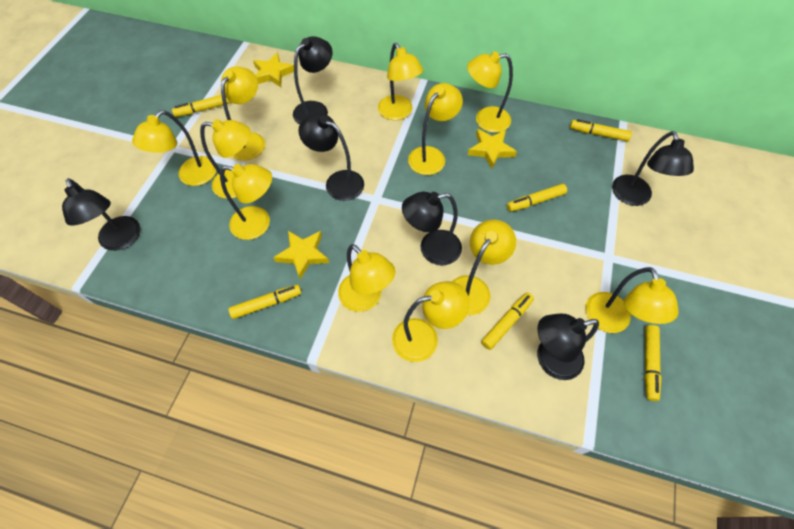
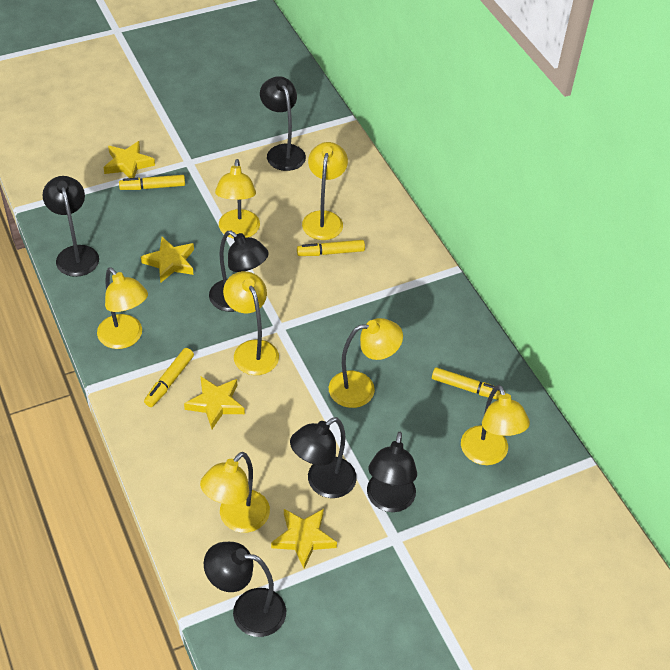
yellow lamp: 11 -> 7
yellow marker: 6 -> 4
yellow star: 3 -> 4

